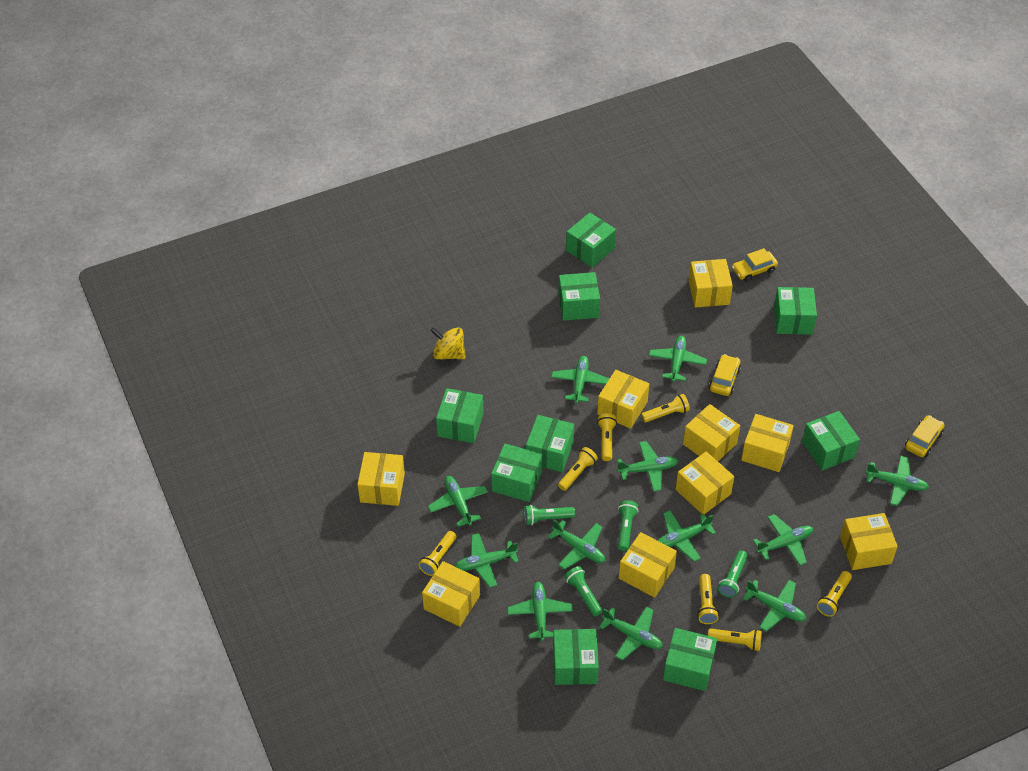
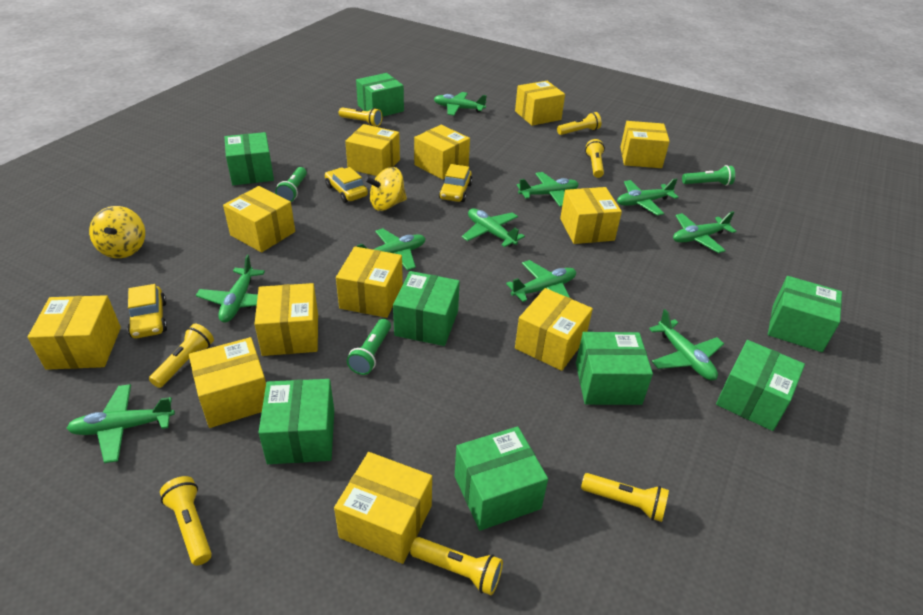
green box: 9 -> 8
green flashlight: 4 -> 3
green plane: 12 -> 10
yellow box: 9 -> 12
yellow spinning top: 1 -> 2

